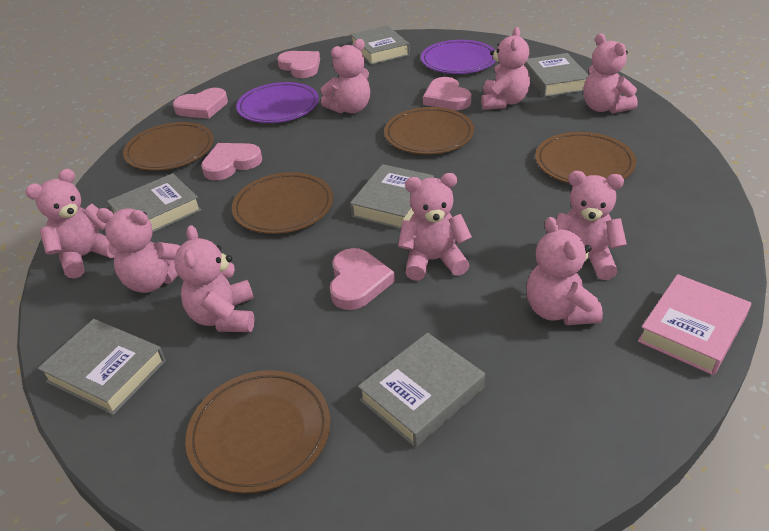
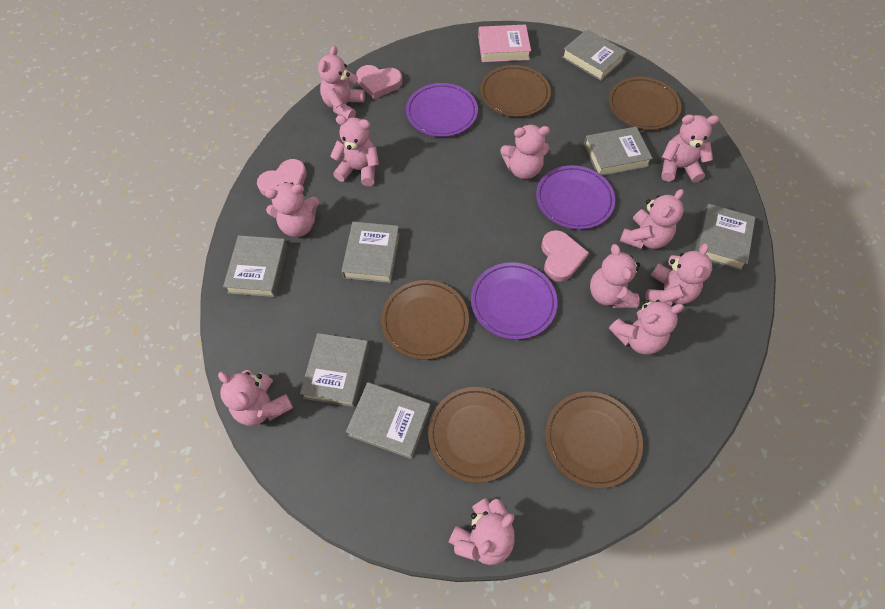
grey book: 6 -> 7
pink heart: 5 -> 3
pink teddy bear: 9 -> 11
purple plate: 2 -> 3

